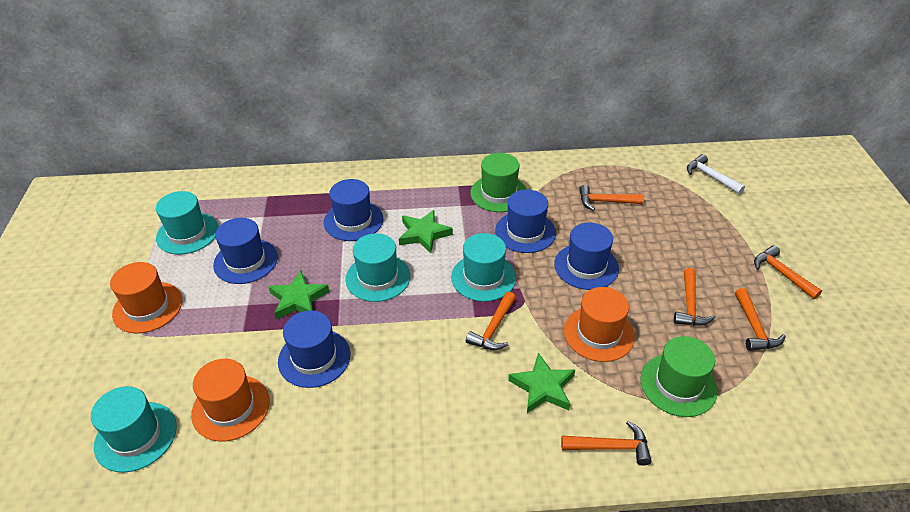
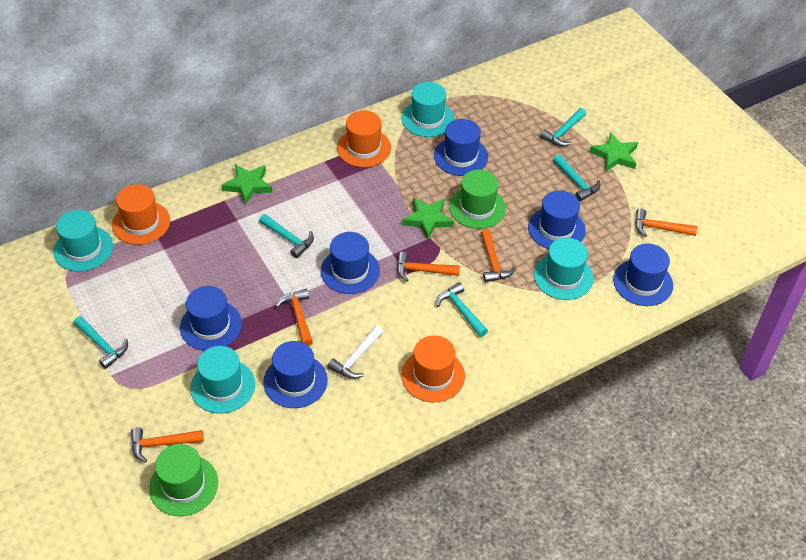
blue hat: 5 -> 6
orange hammer: 6 -> 5
turquoise hammer: 0 -> 5

